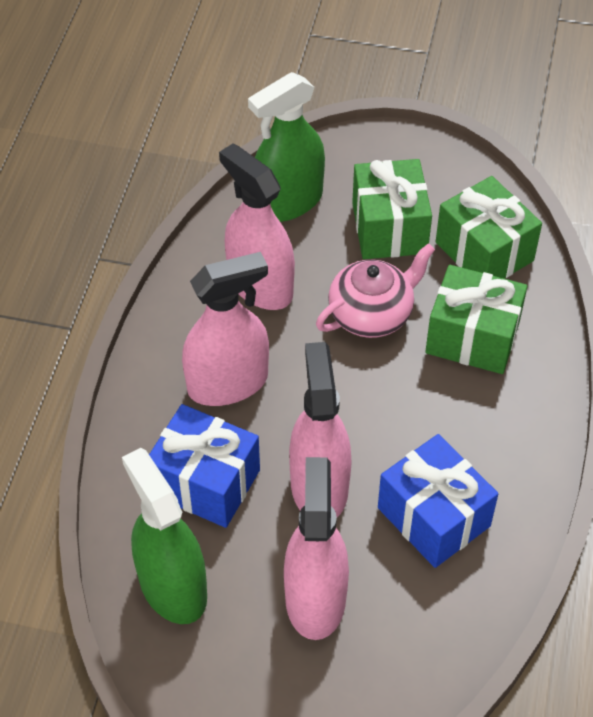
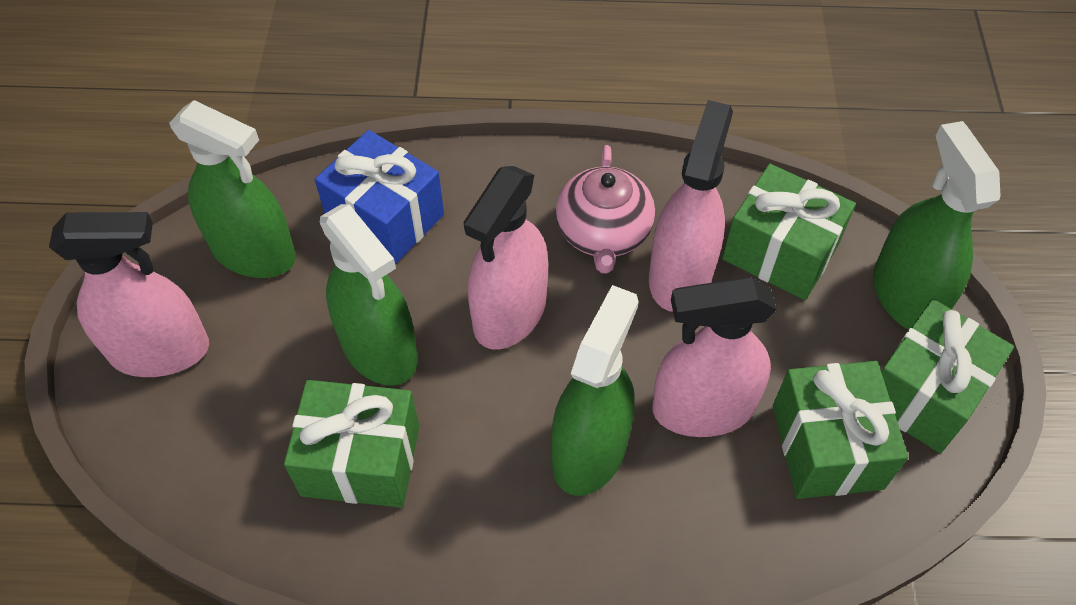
blue gift: 2 -> 1
green gift: 3 -> 4
green spray bottle: 2 -> 4

